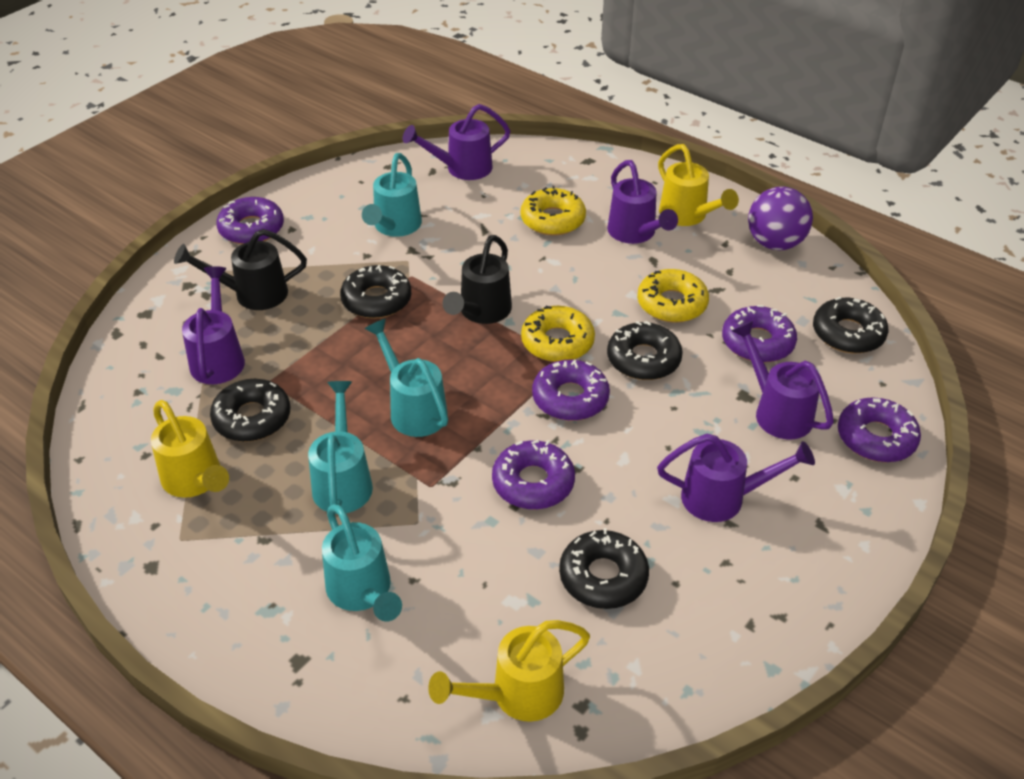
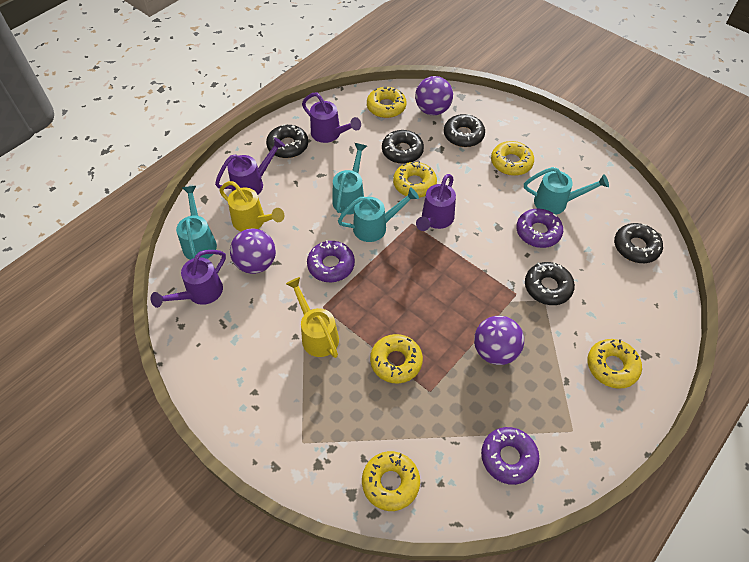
black watering can: 2 -> 0
purple ball: 1 -> 3
purple donut: 5 -> 3
purple watering can: 5 -> 4
yellow donut: 3 -> 6
yellow watering can: 3 -> 2

